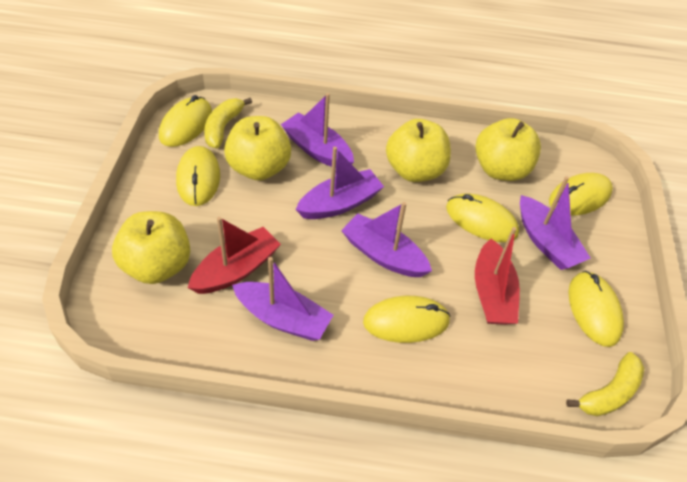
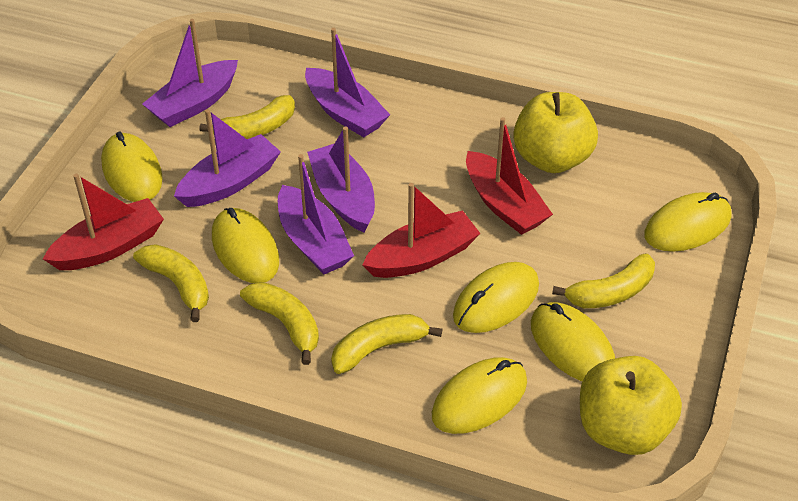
red boat: 2 -> 3
yellow apple: 4 -> 2
yellow banana: 2 -> 5

